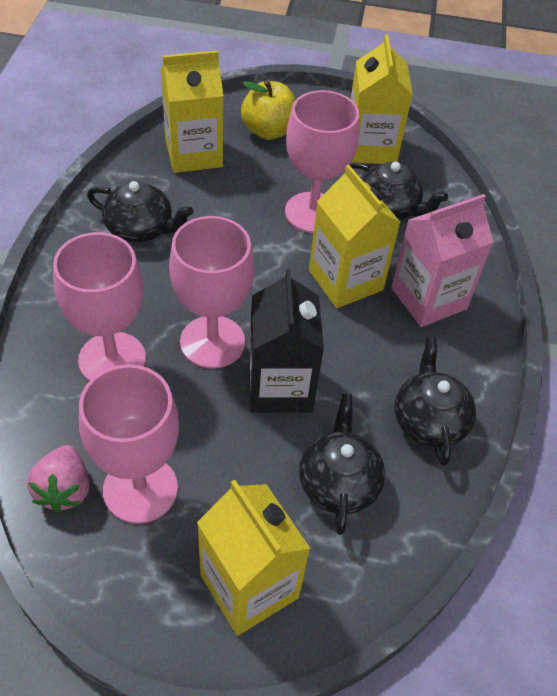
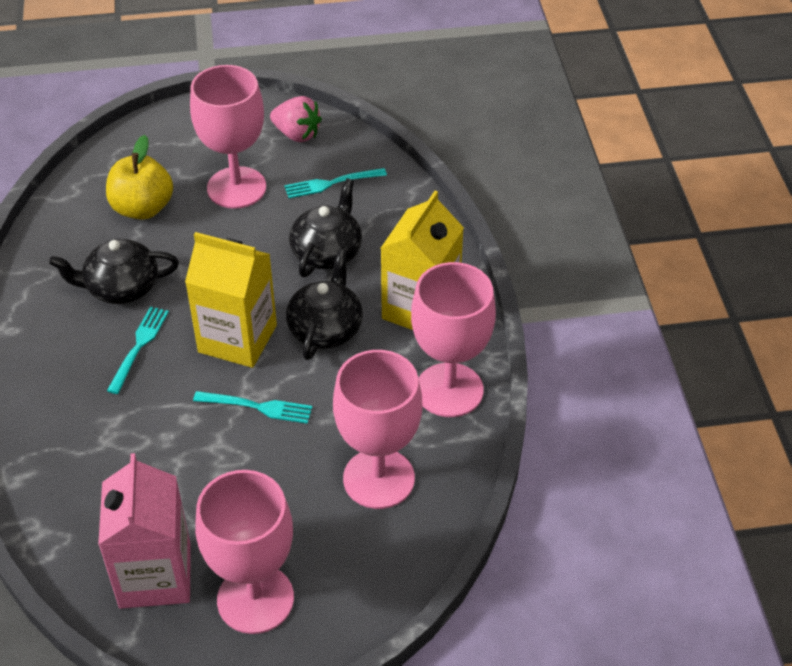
black carton: 1 -> 0
black teapot: 4 -> 3
turquoise fork: 0 -> 3
yellow carton: 4 -> 2

